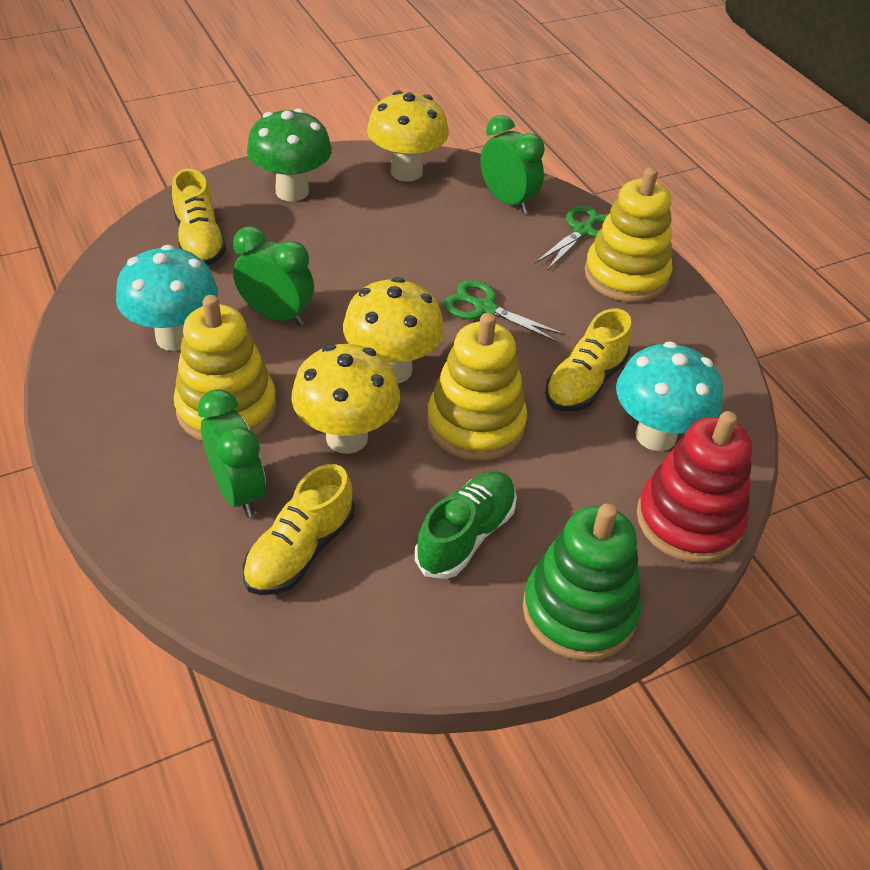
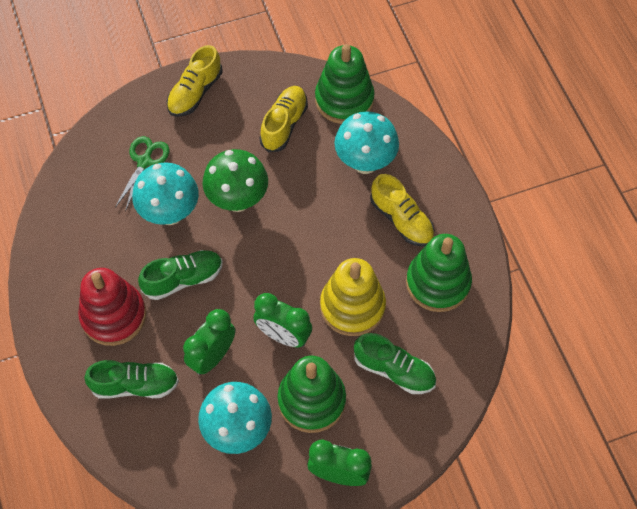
green scissors: 2 -> 1
green shoe: 1 -> 3
green stacking toy: 1 -> 3
turquoise mushroom: 2 -> 3
yellow mushroom: 3 -> 0
yellow stacking toy: 3 -> 1

